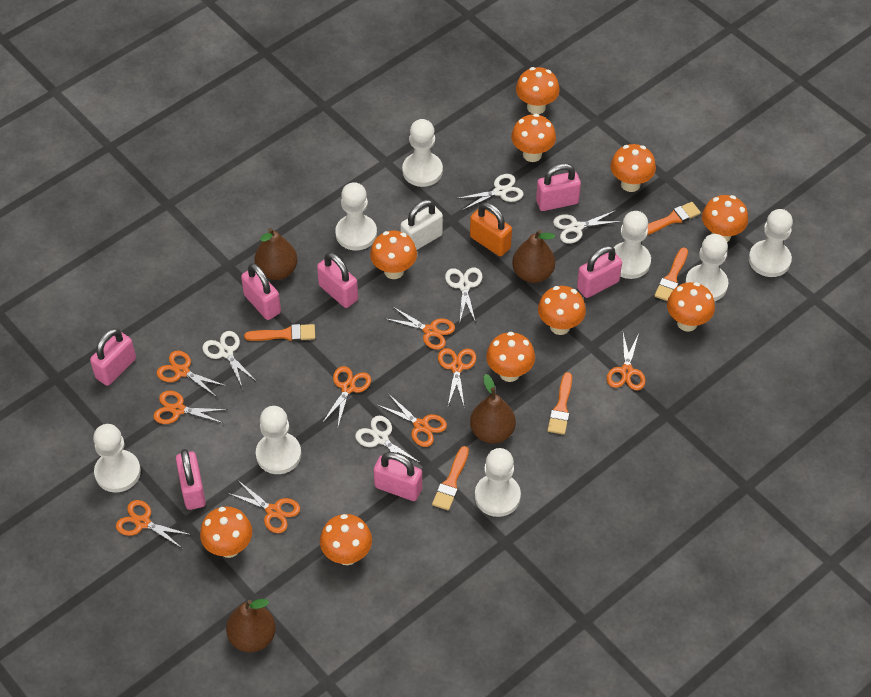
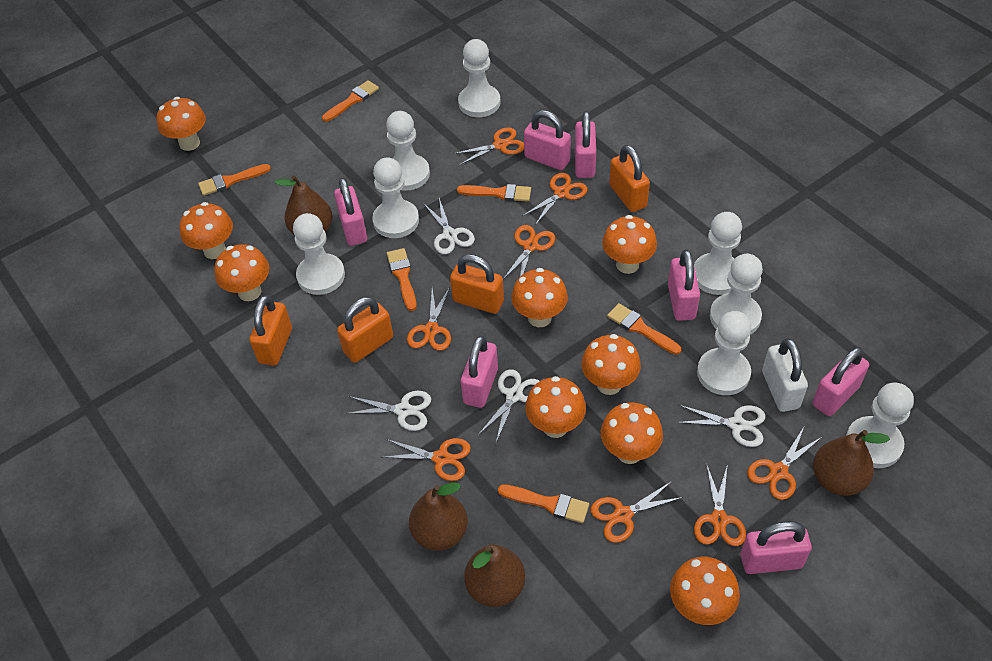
orange brush: 5 -> 6
orange mushroom: 10 -> 9
orange padlock: 1 -> 4
orange scissors: 9 -> 8
white scissors: 5 -> 4

